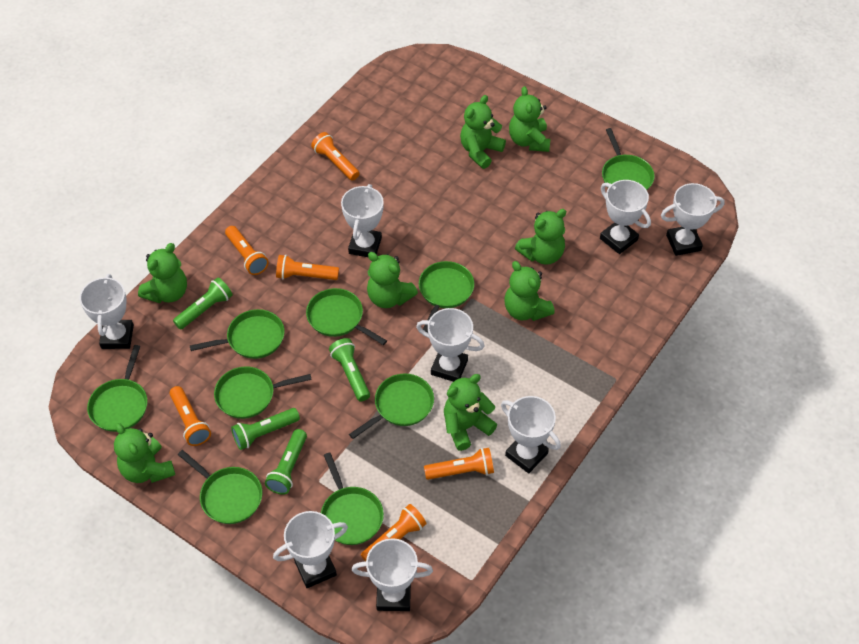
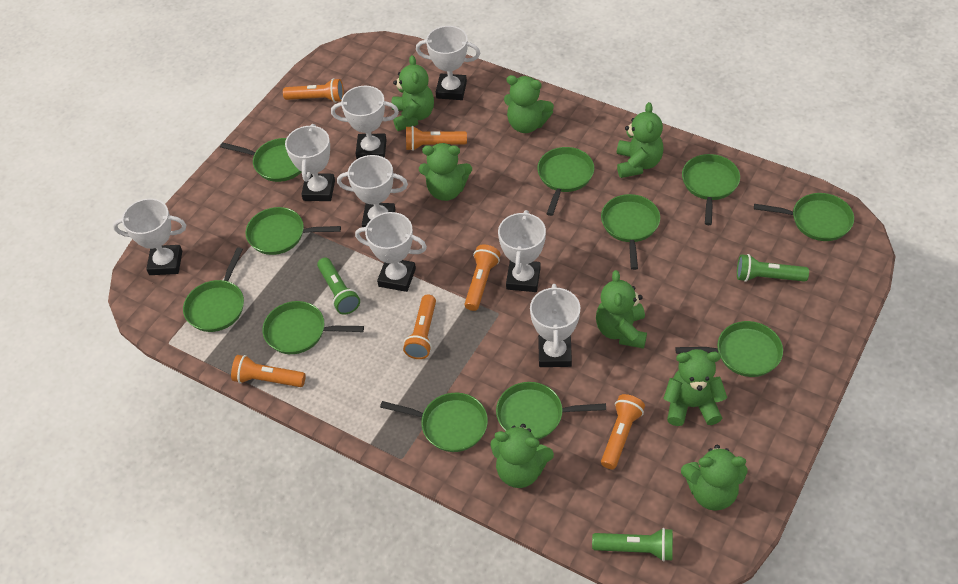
green flashlight: 4 -> 3
green pan: 9 -> 11

